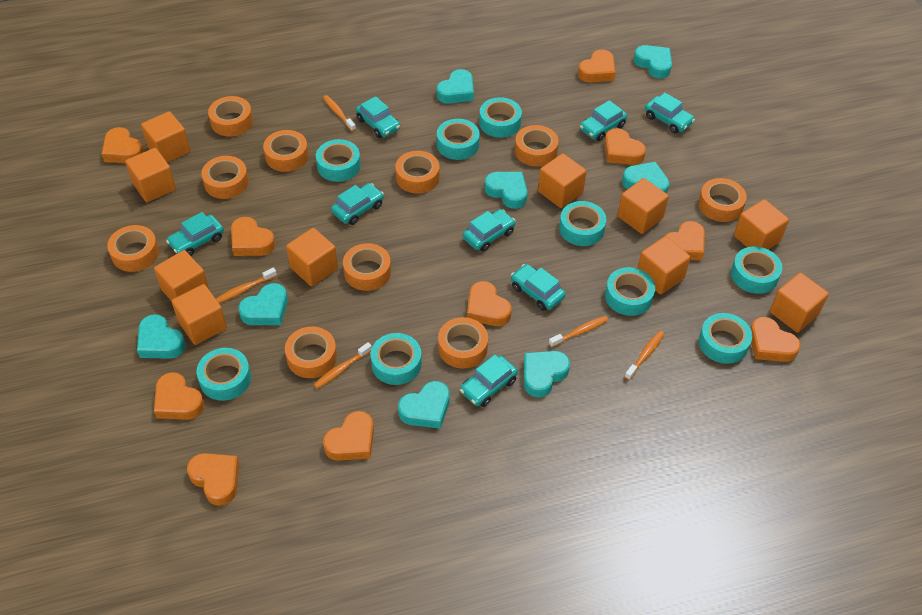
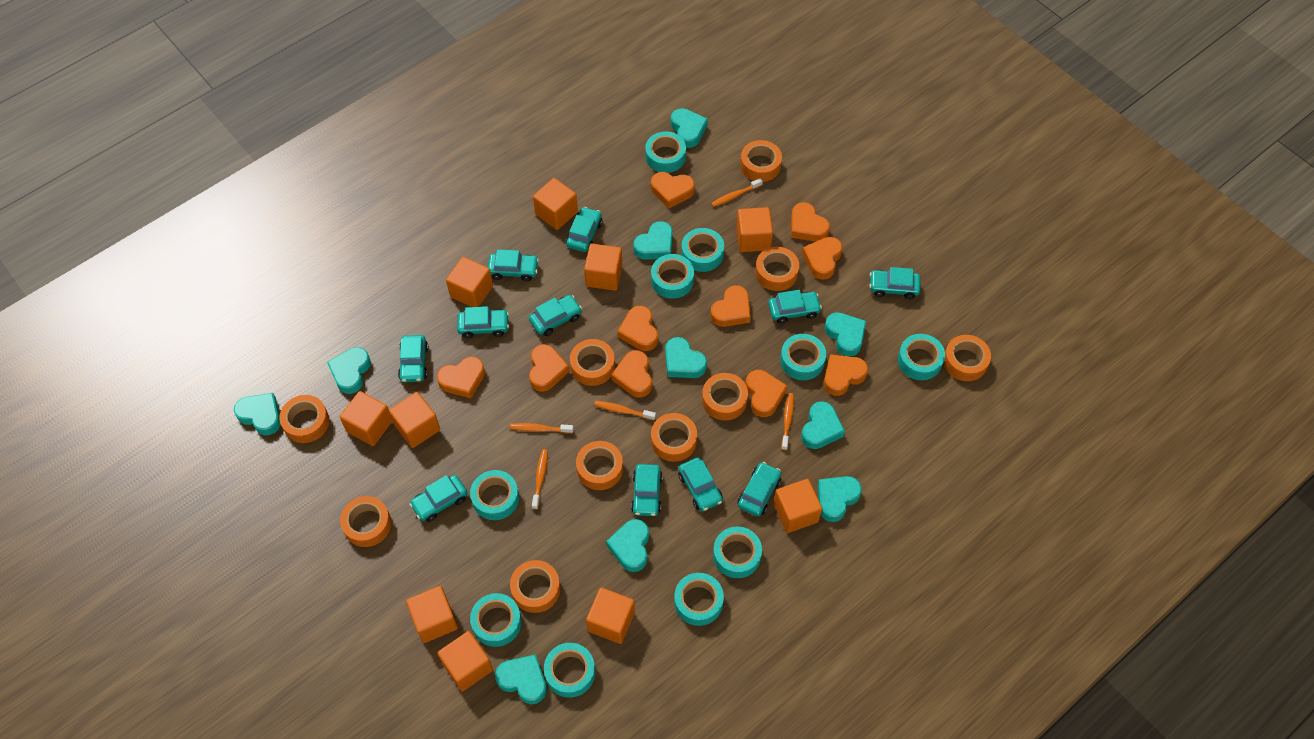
turquoise car: 8 -> 11
turquoise heart: 8 -> 10
turquoise tape: 9 -> 10

